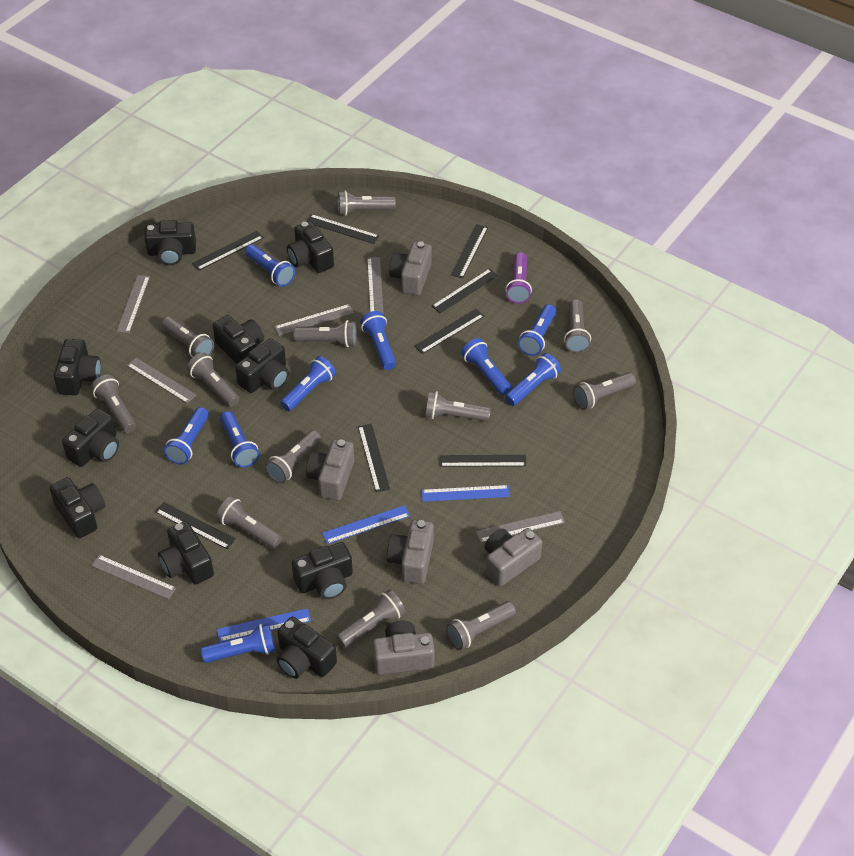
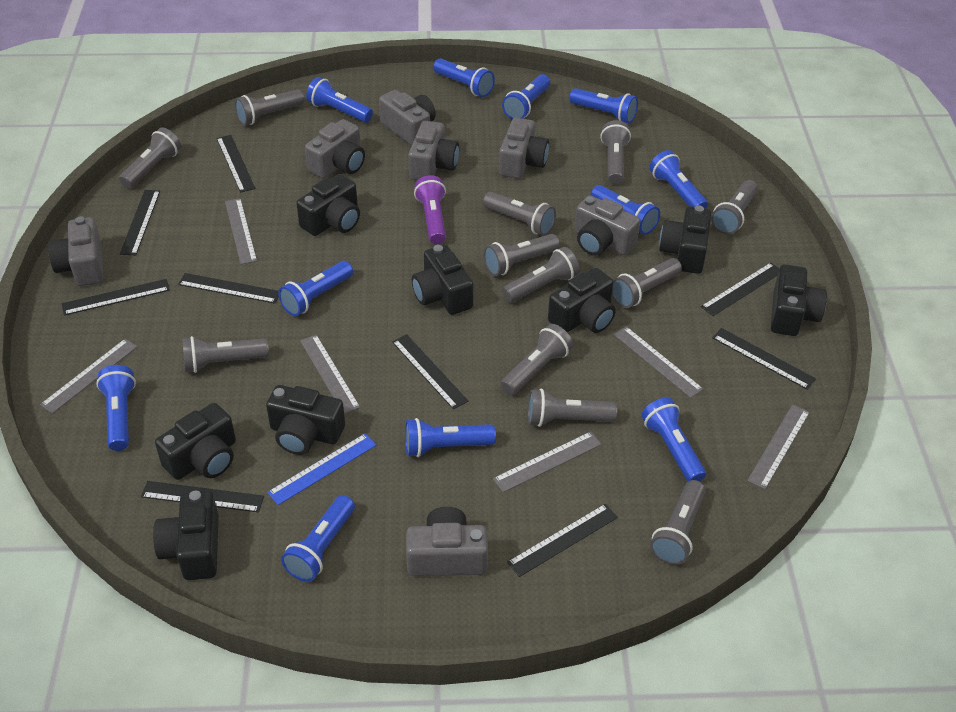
black camera: 10 -> 8
black ruler: 8 -> 9
blue flashlight: 9 -> 11
blue ruler: 3 -> 1
grey camera: 5 -> 7

